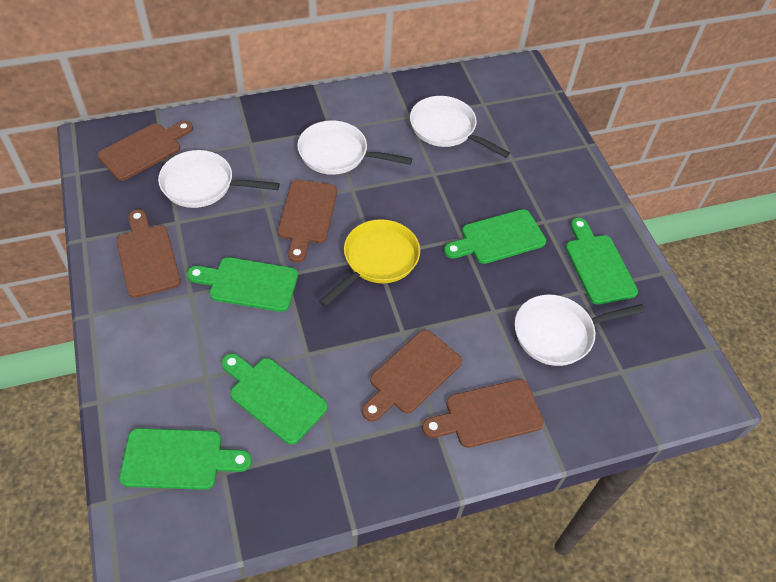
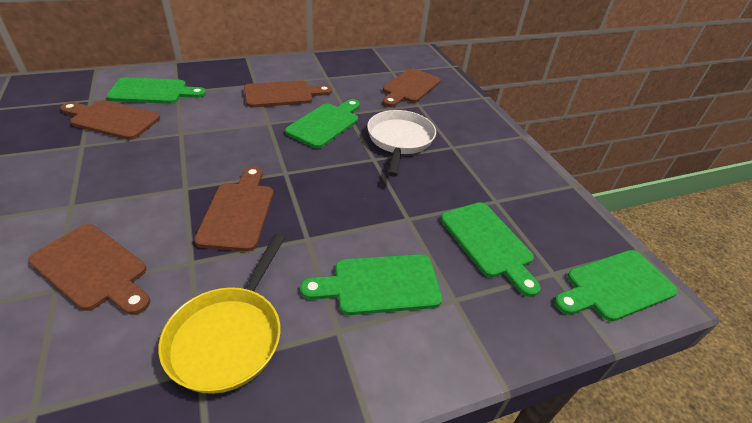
white pan: 4 -> 1

